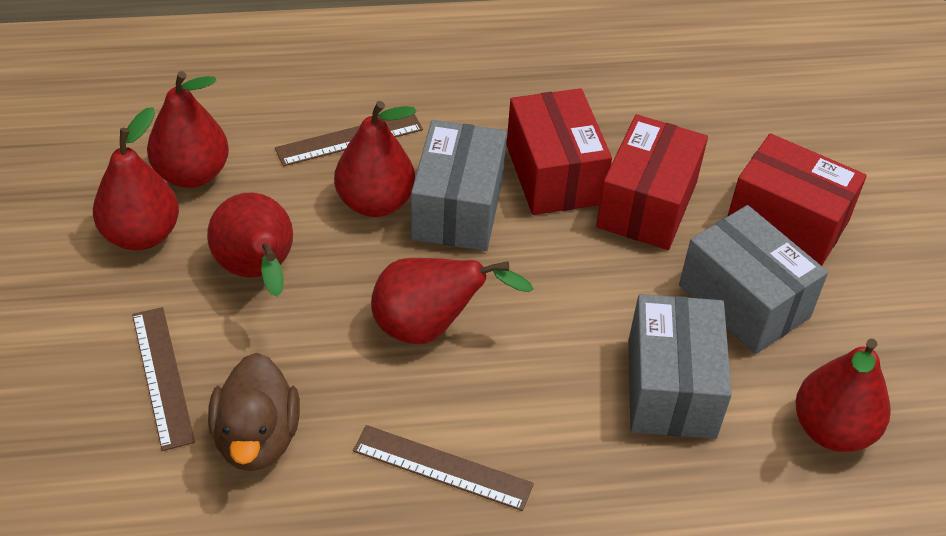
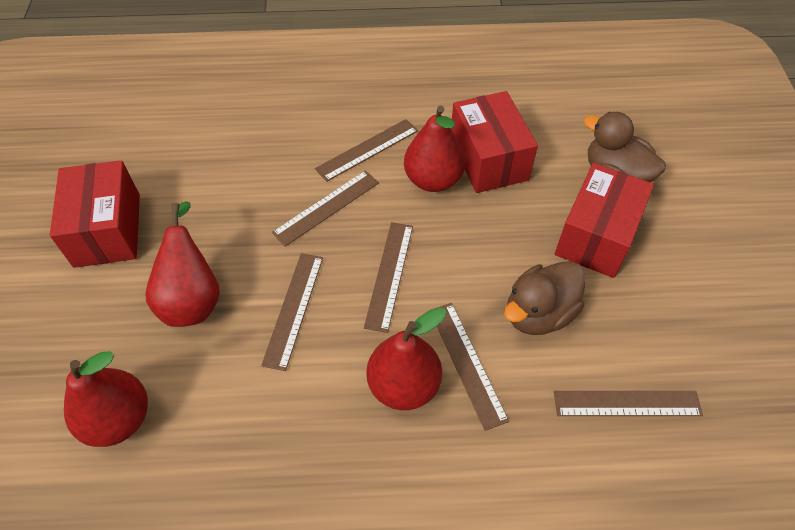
brown duck: 1 -> 2
brown ruler: 3 -> 6
grey box: 3 -> 0
red pear: 6 -> 4

